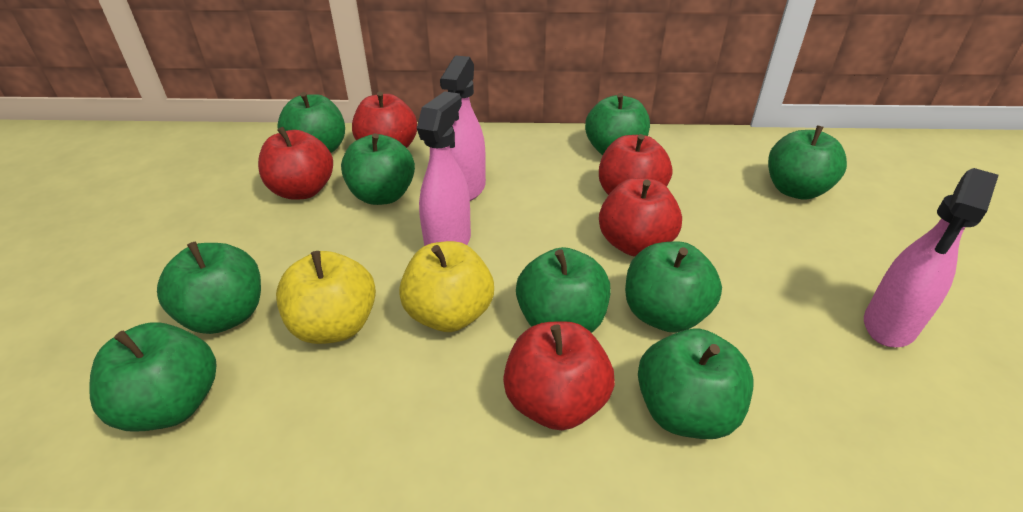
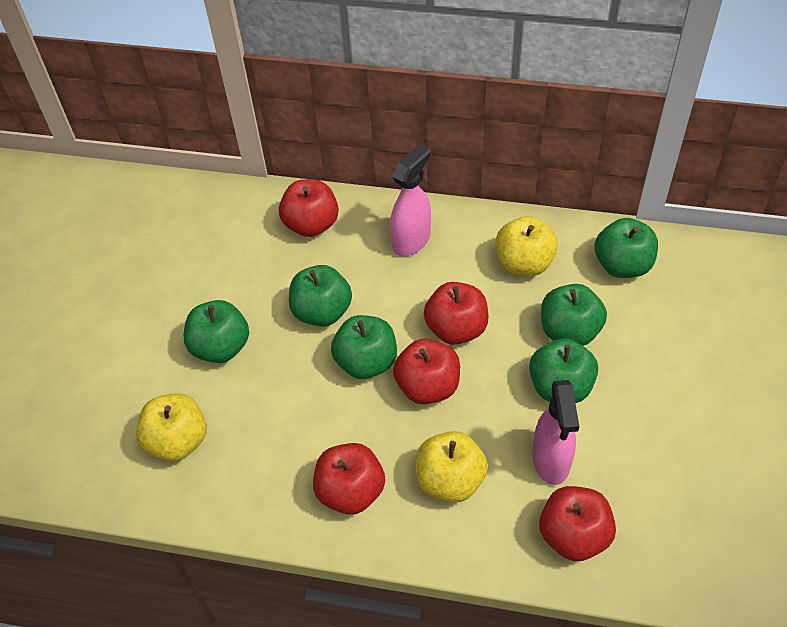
green apple: 9 -> 6
pink spray bottle: 3 -> 2
yellow apple: 2 -> 3

